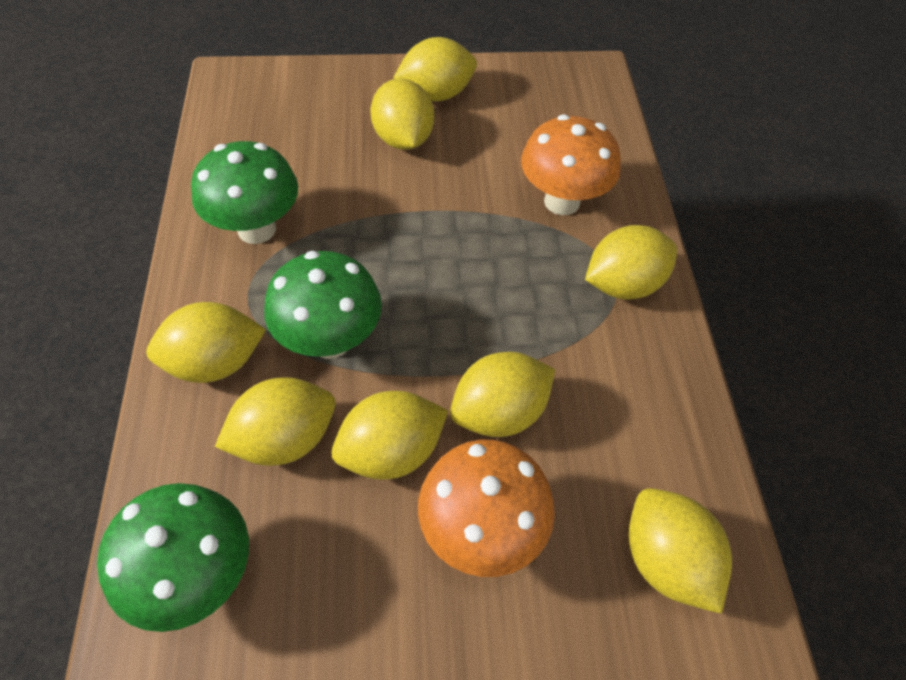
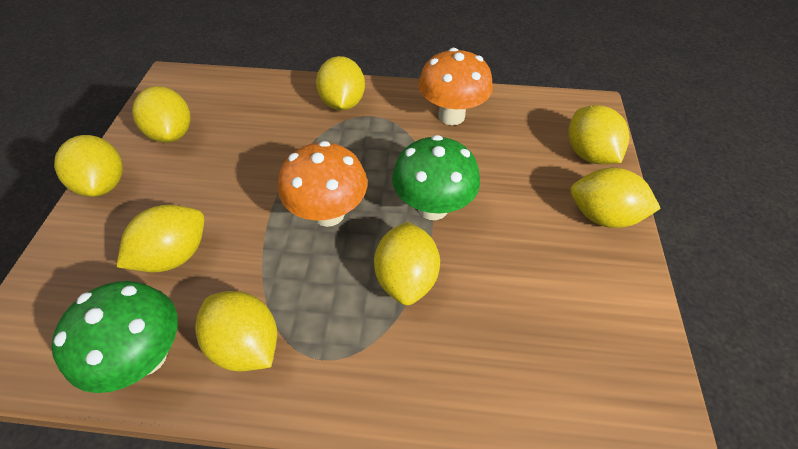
green mushroom: 3 -> 2

